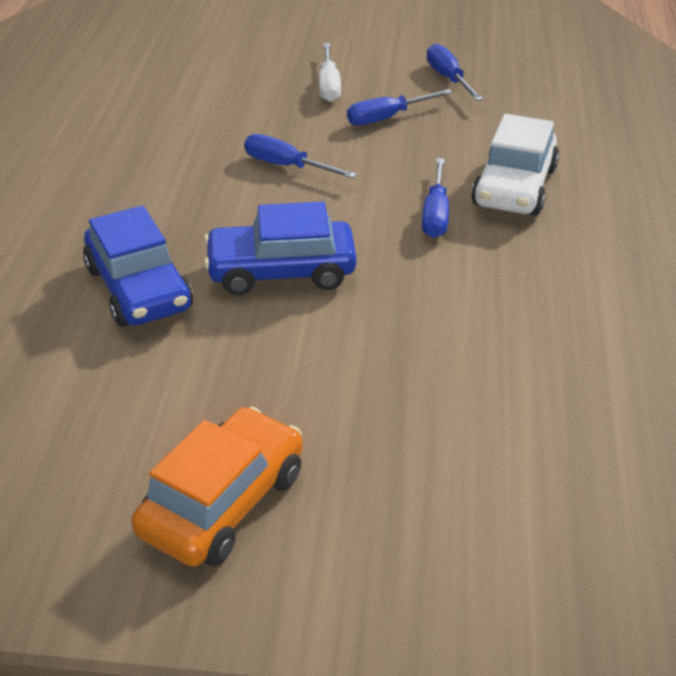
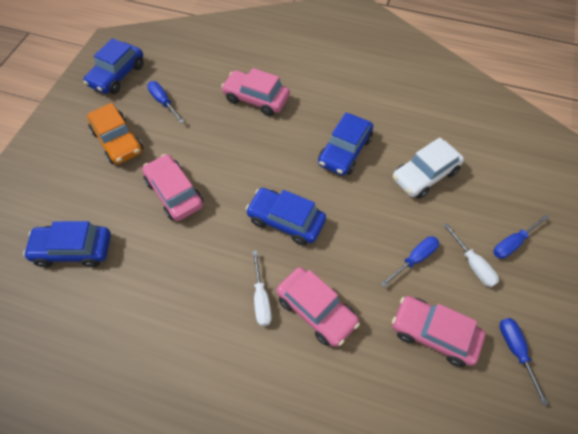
blue car: 2 -> 4
pink car: 0 -> 4
white screwdriver: 1 -> 2

